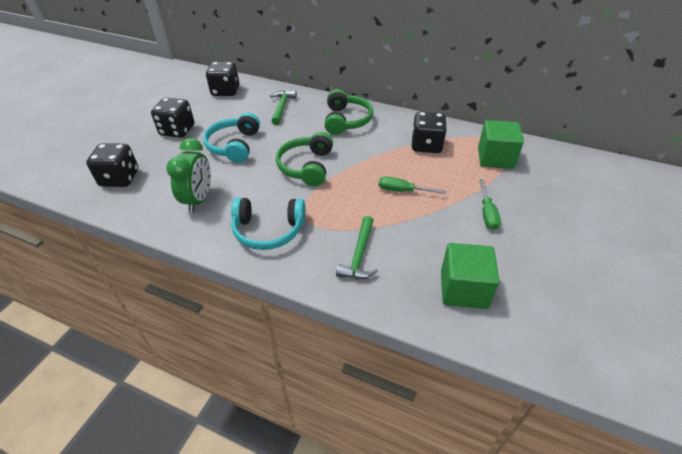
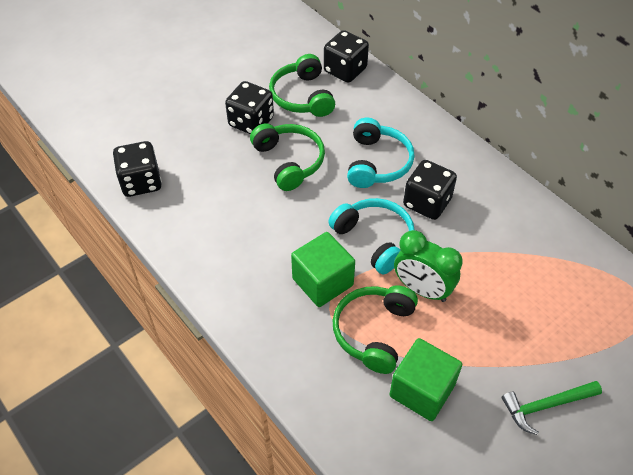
green hammer: 2 -> 1
green headphones: 2 -> 3
green screwdriver: 2 -> 0

